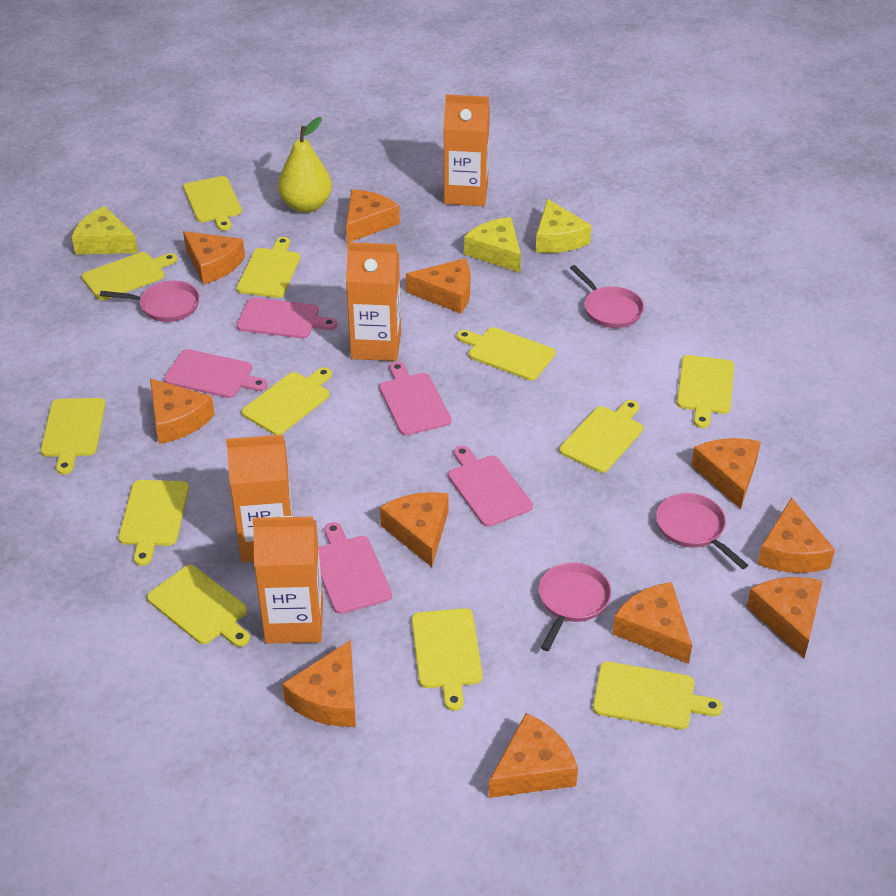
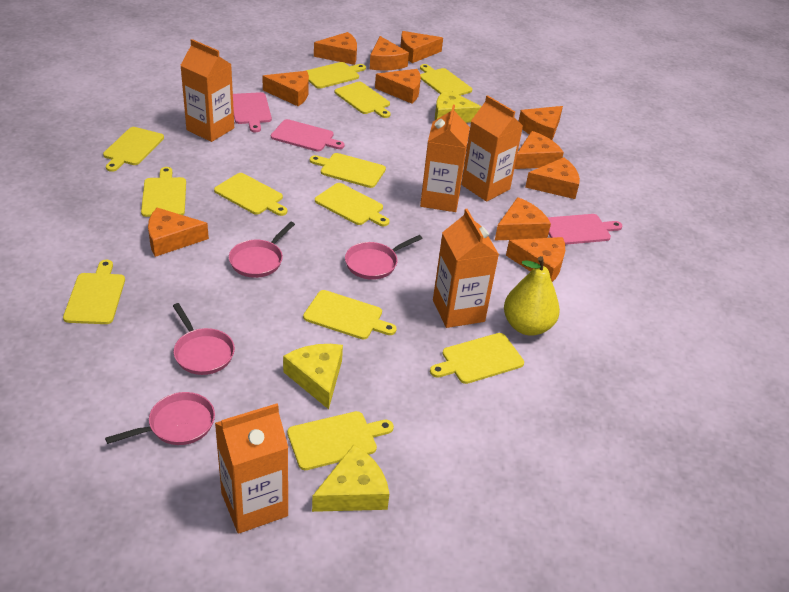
orange carton: 4 -> 5
pink cutting board: 5 -> 3

